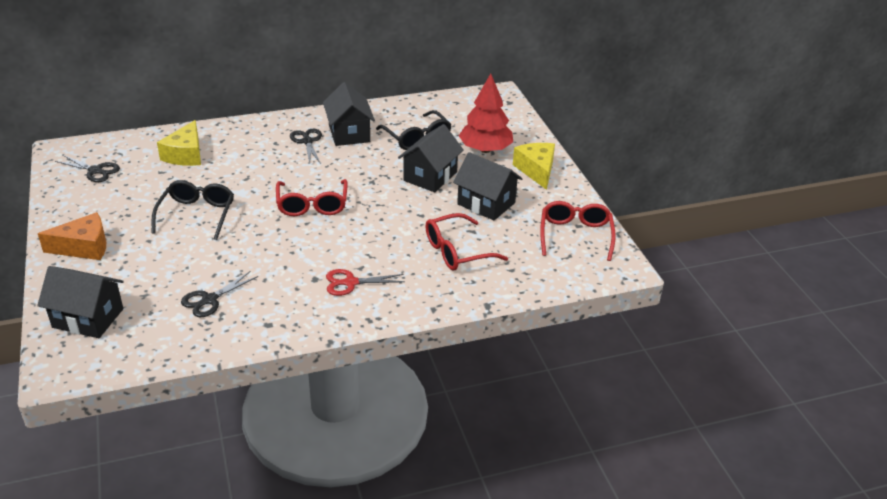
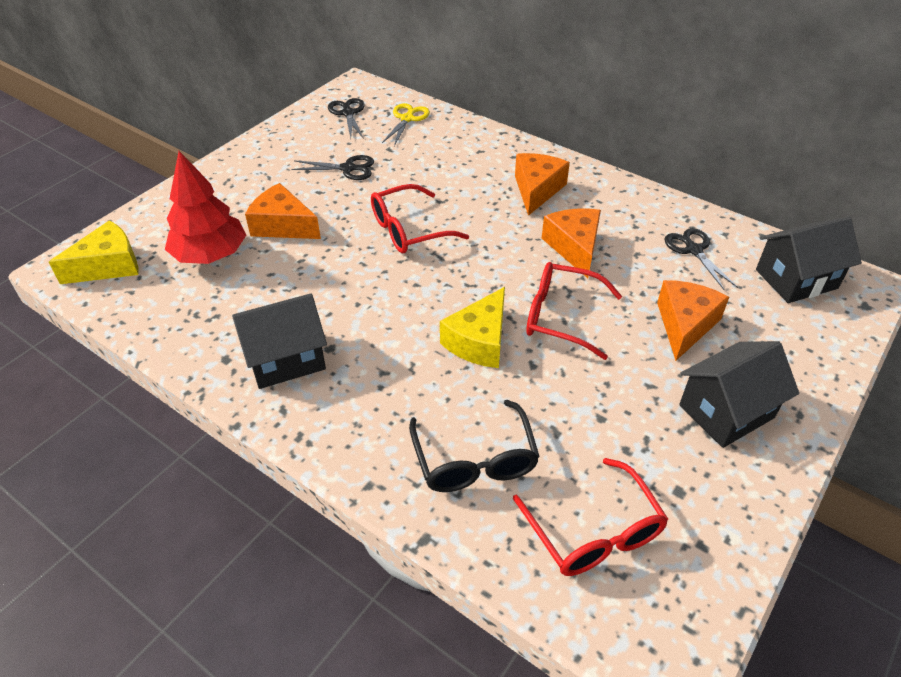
black glasses: 2 -> 1
black house: 4 -> 3
orange cheese: 1 -> 4
red scissors: 1 -> 0
yellow scissors: 0 -> 1

